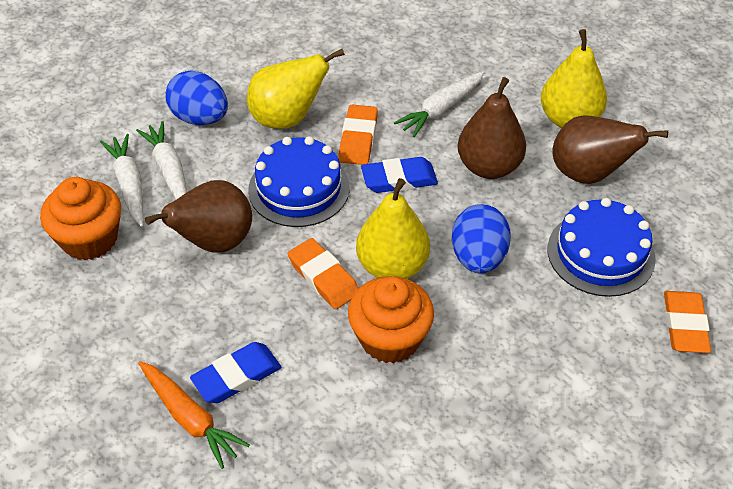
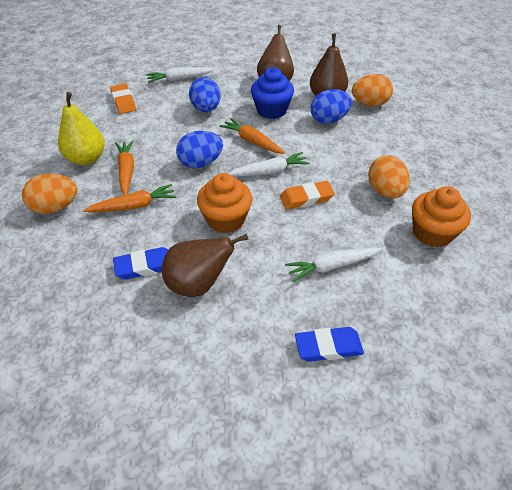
blue cake: 2 -> 0
blue cupcake: 0 -> 1
blue egg: 2 -> 3
orange carrot: 1 -> 3
orange egg: 0 -> 3
orange eraser: 3 -> 2
yellow pear: 3 -> 1

